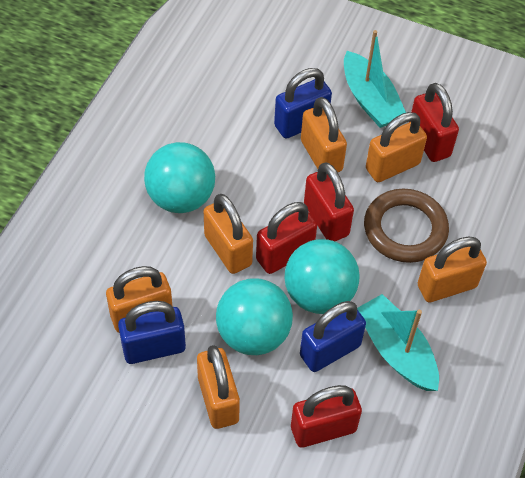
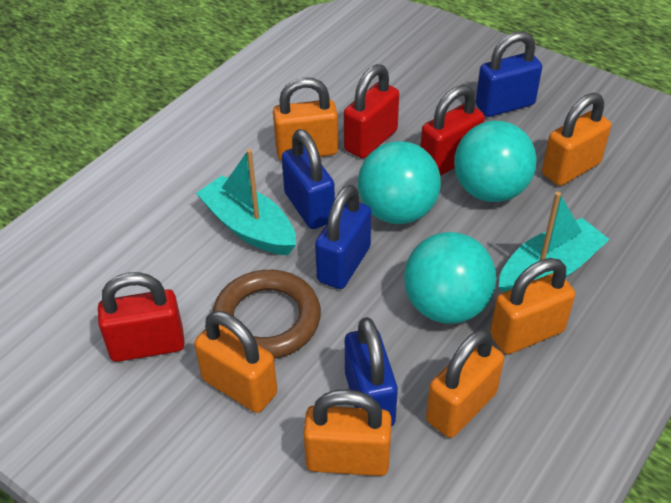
blue padlock: 3 -> 4
red padlock: 4 -> 3

